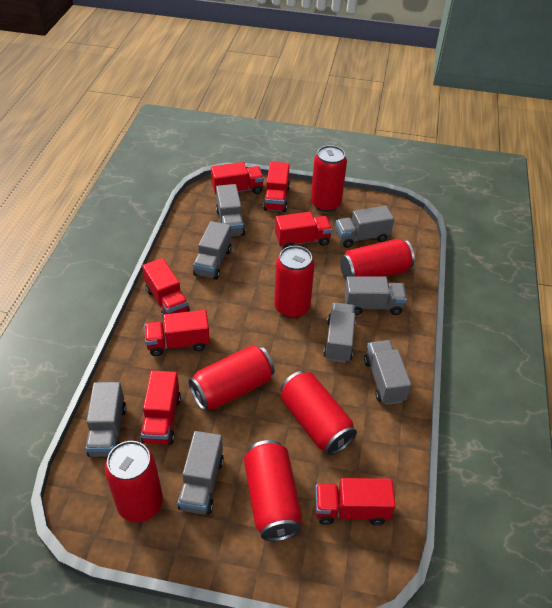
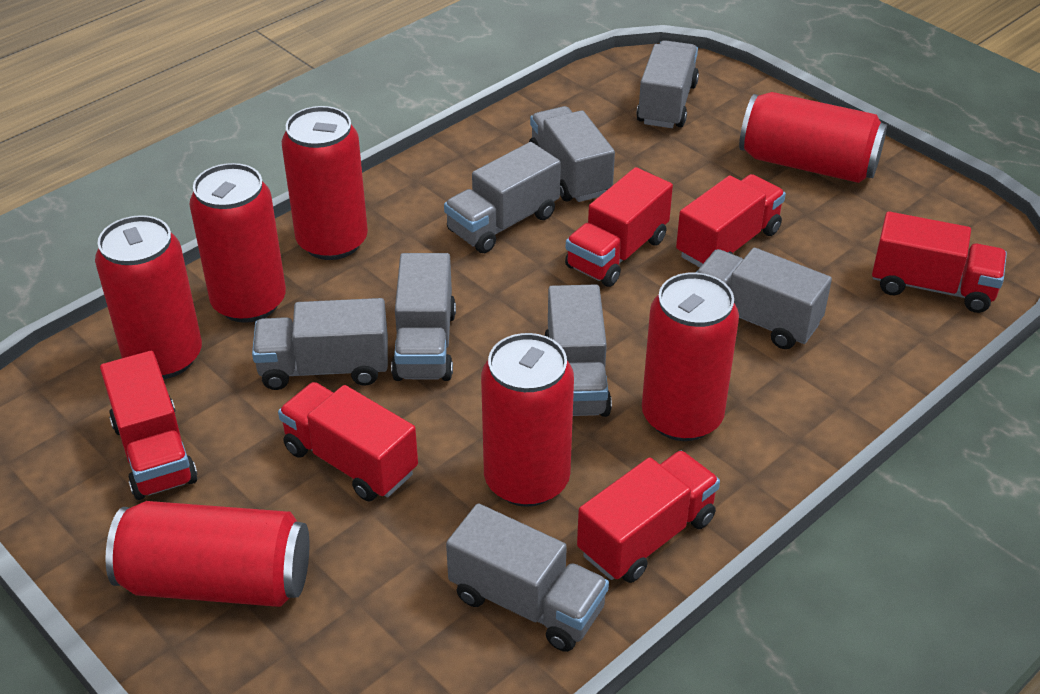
red truck: 7 -> 6

